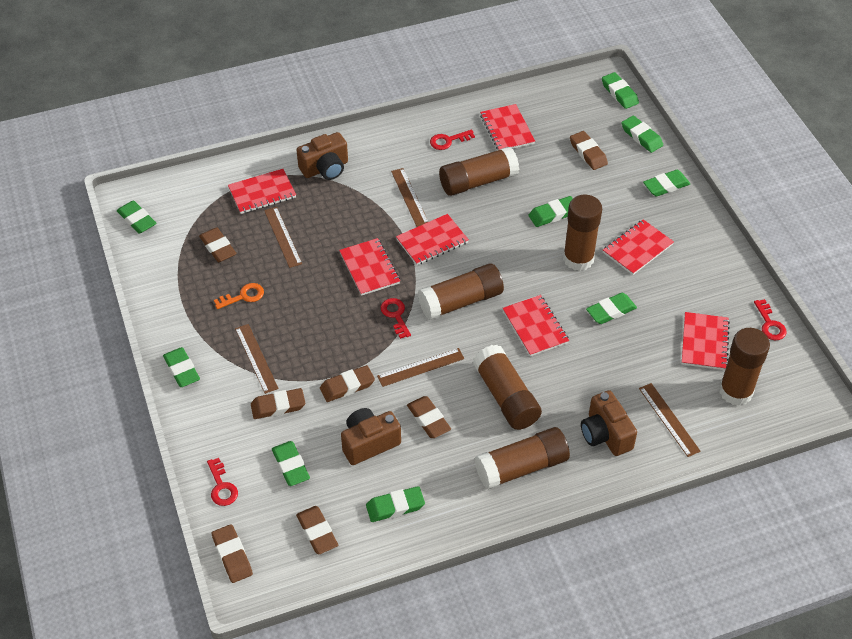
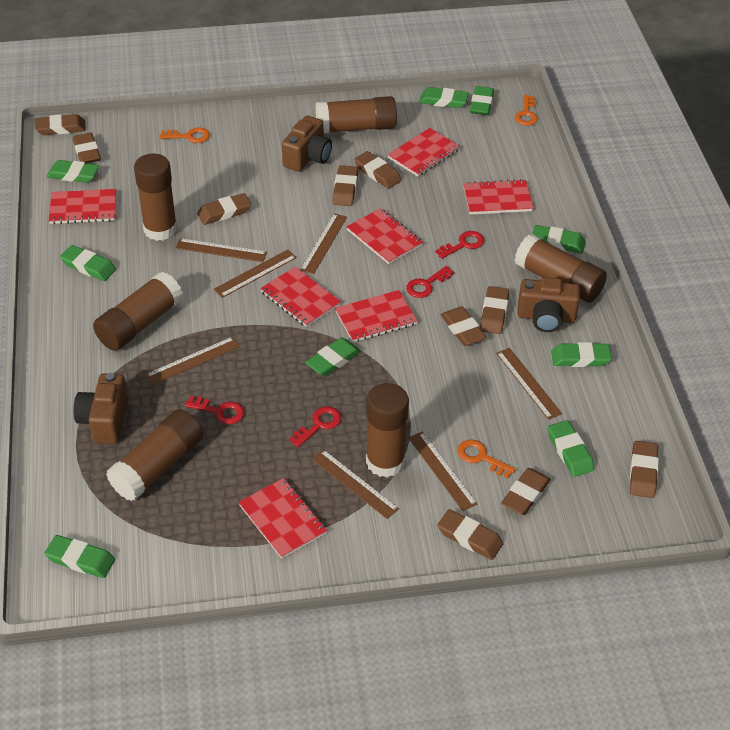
brown eraser: 7 -> 10
brown ruler: 5 -> 7
orange key: 1 -> 3

